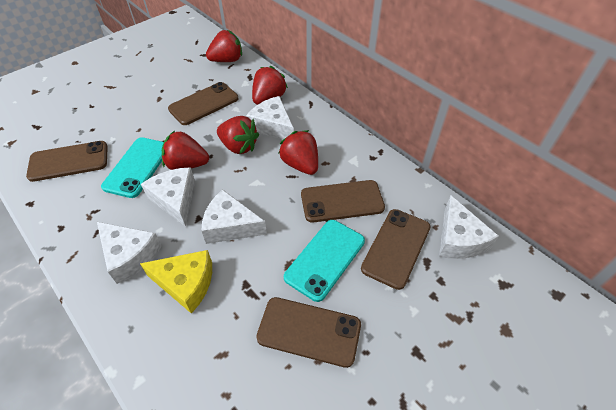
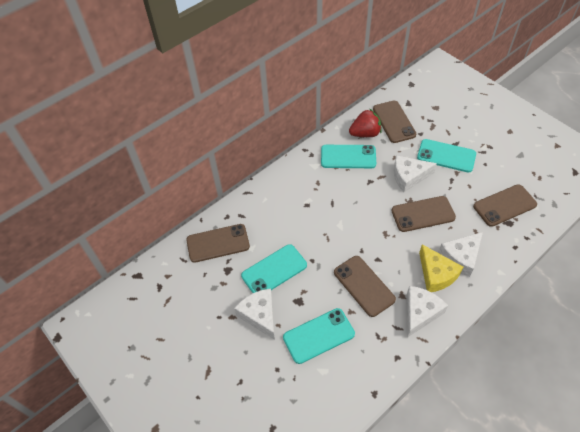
red strawberry: 5 -> 1
turquoise phone: 2 -> 4
white cheese: 5 -> 4

